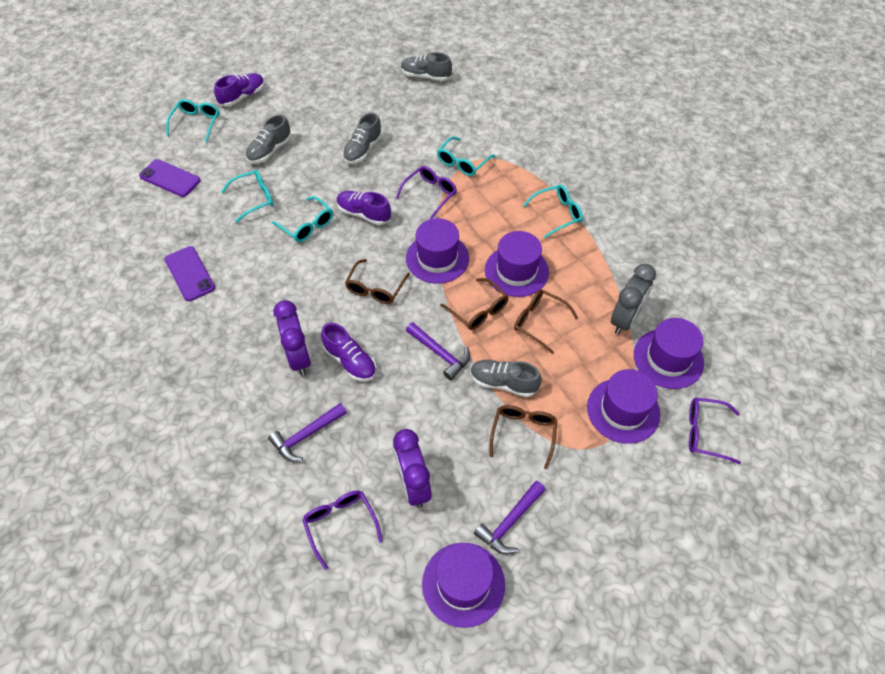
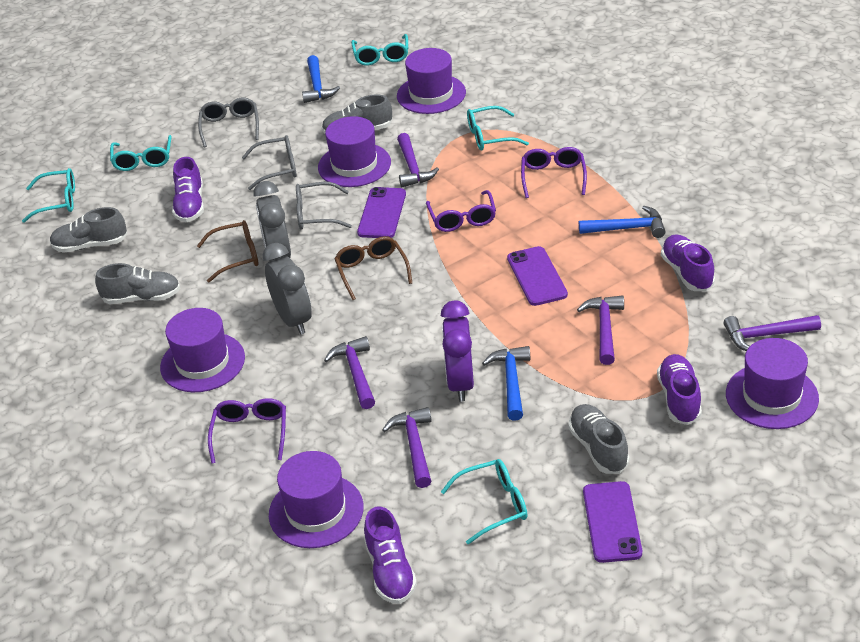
blue hammer: 0 -> 3
brown glasses: 4 -> 2
grey clock: 1 -> 2
grey glasses: 0 -> 3
purple clock: 2 -> 1
purple hammer: 3 -> 5
purple phone: 2 -> 3
purple shoe: 3 -> 4

